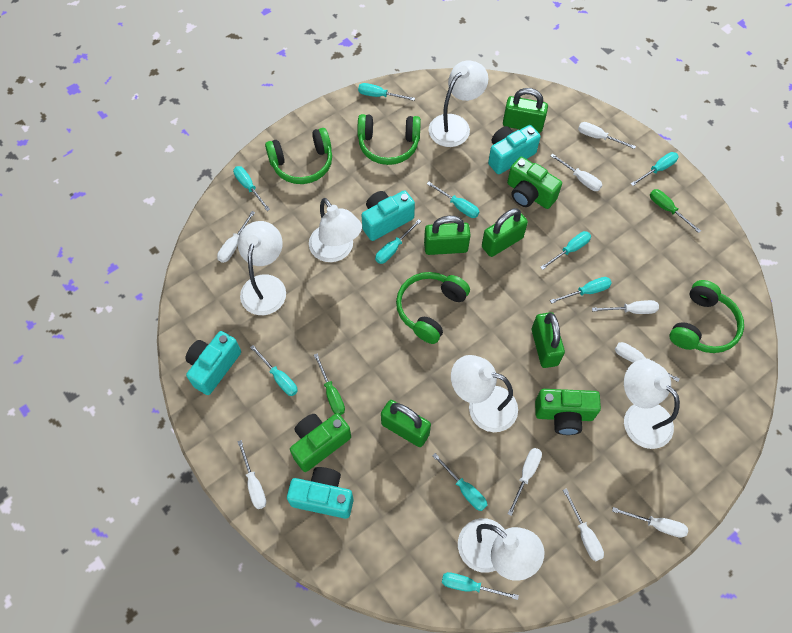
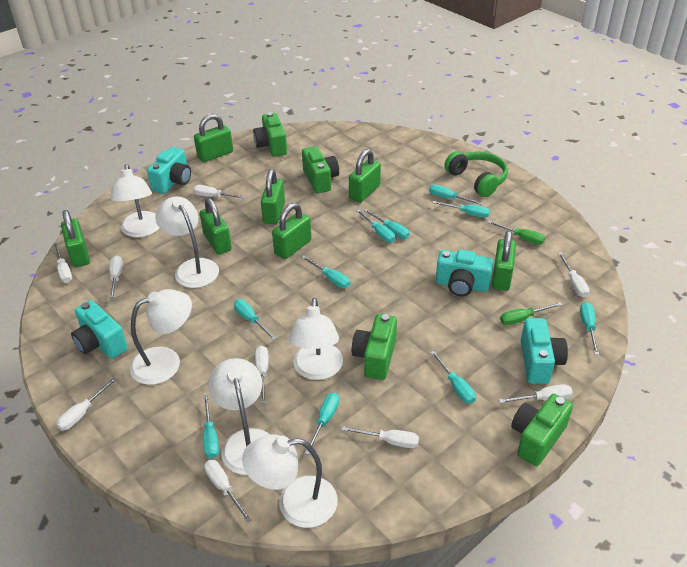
green camera: 3 -> 4
green headphones: 4 -> 1
green padlock: 5 -> 7

